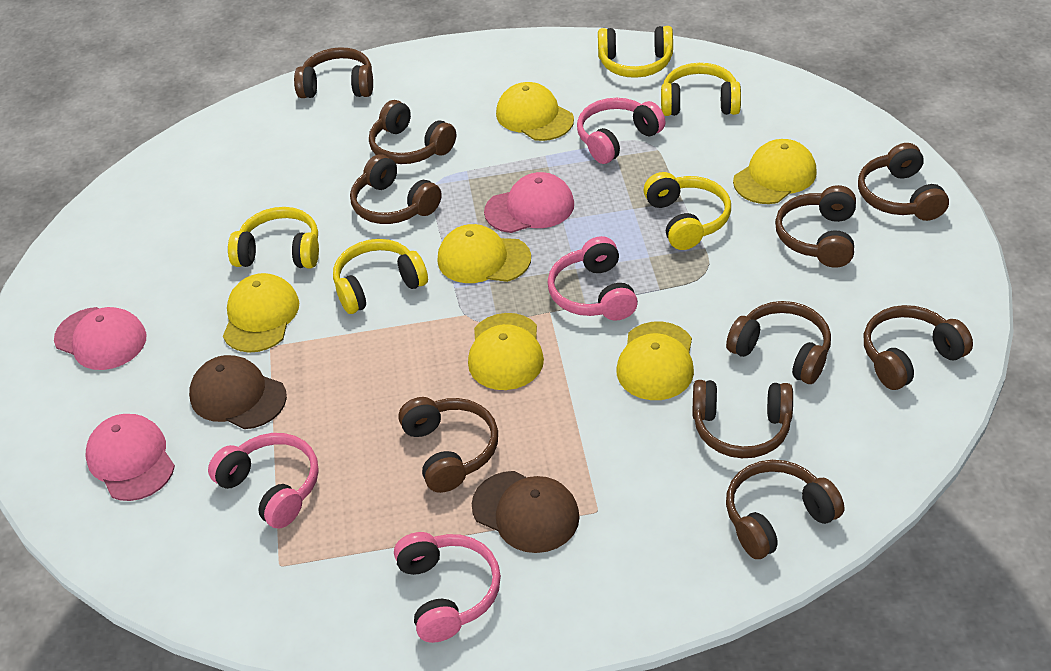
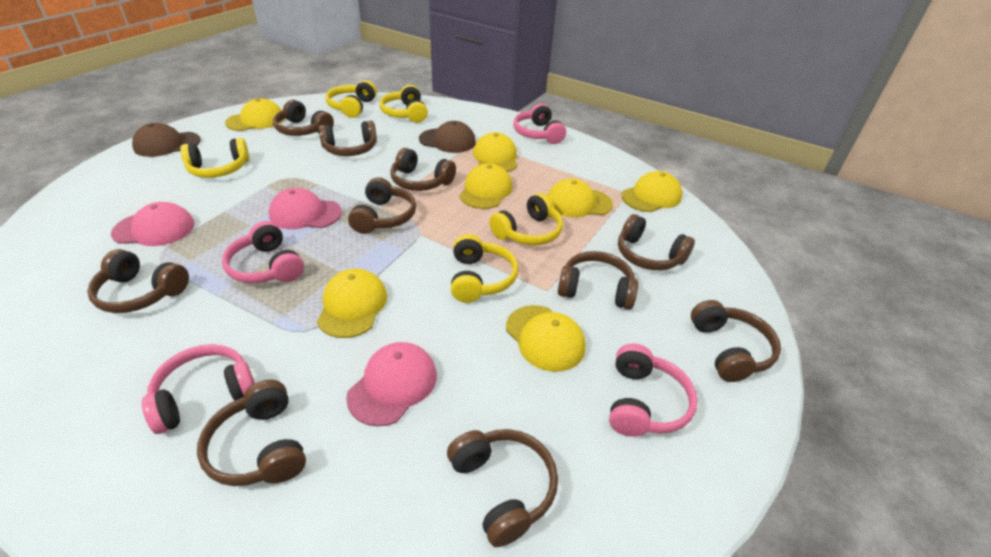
yellow cap: 6 -> 7

